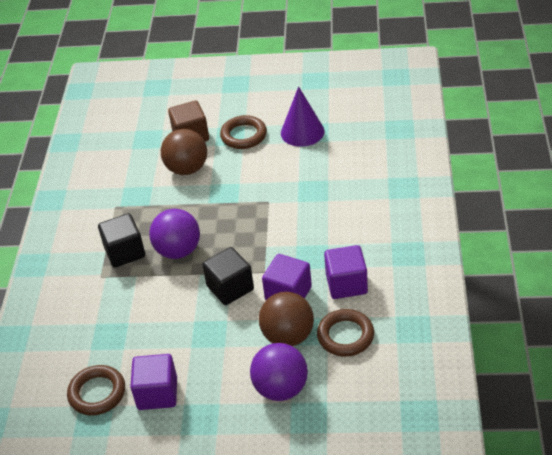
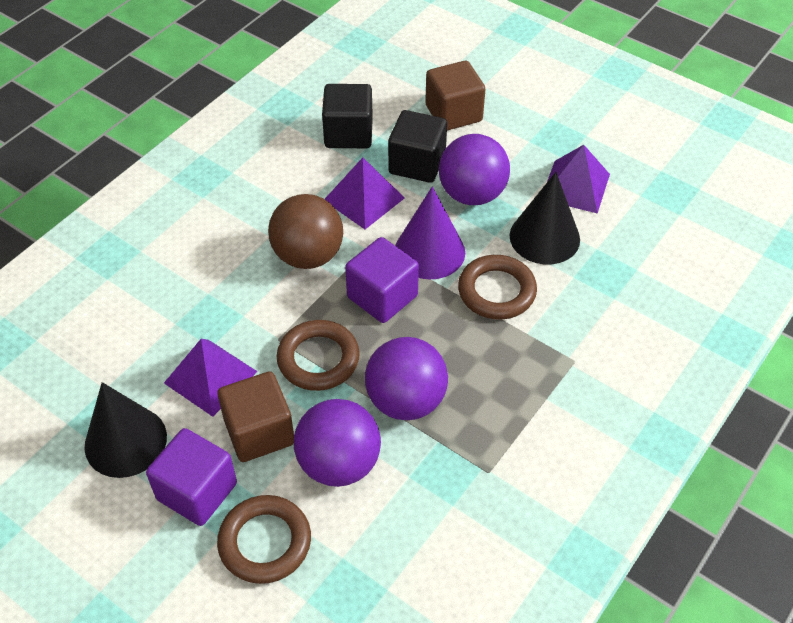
black cone: 0 -> 2
brown ball: 2 -> 1
brown cube: 1 -> 2
purple ball: 2 -> 3
purple cube: 3 -> 2
purple pyramid: 0 -> 3

